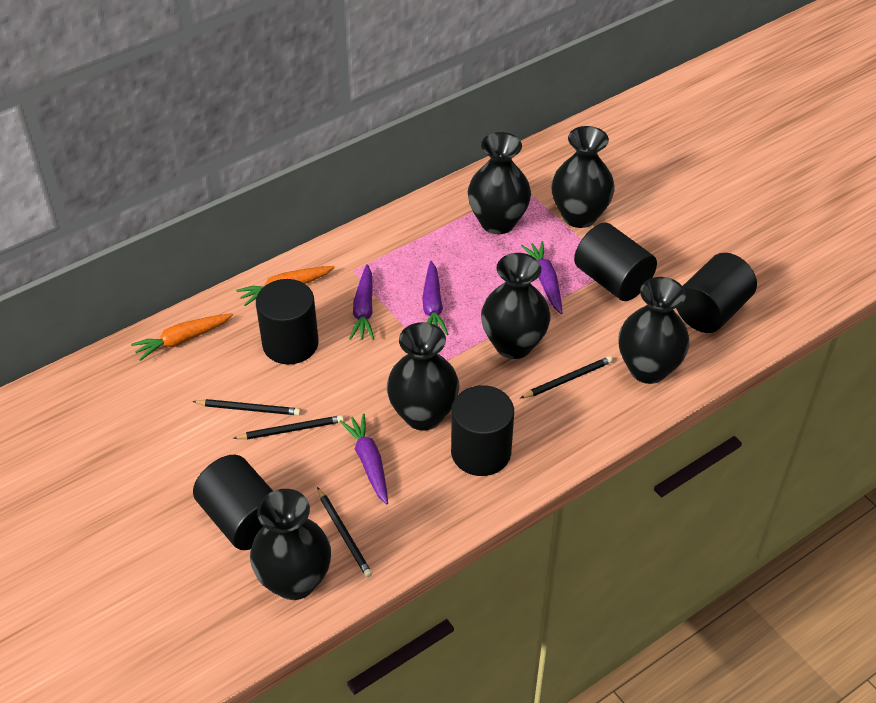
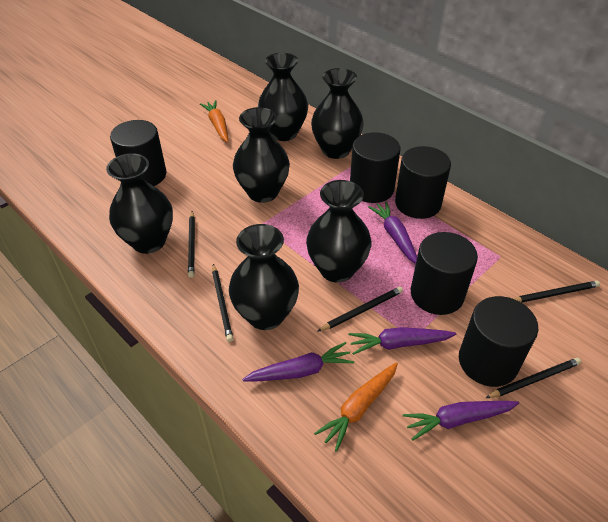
black pencil: 4 -> 5

